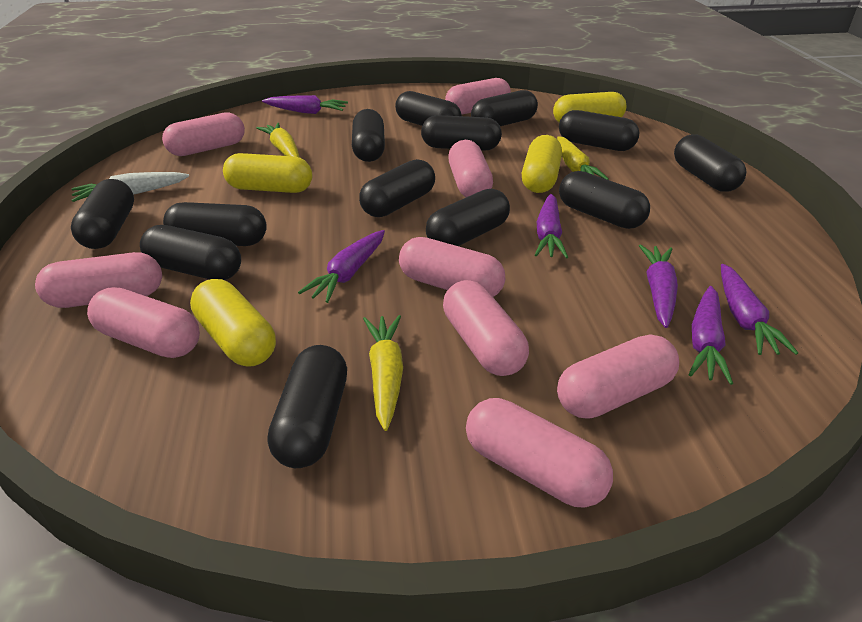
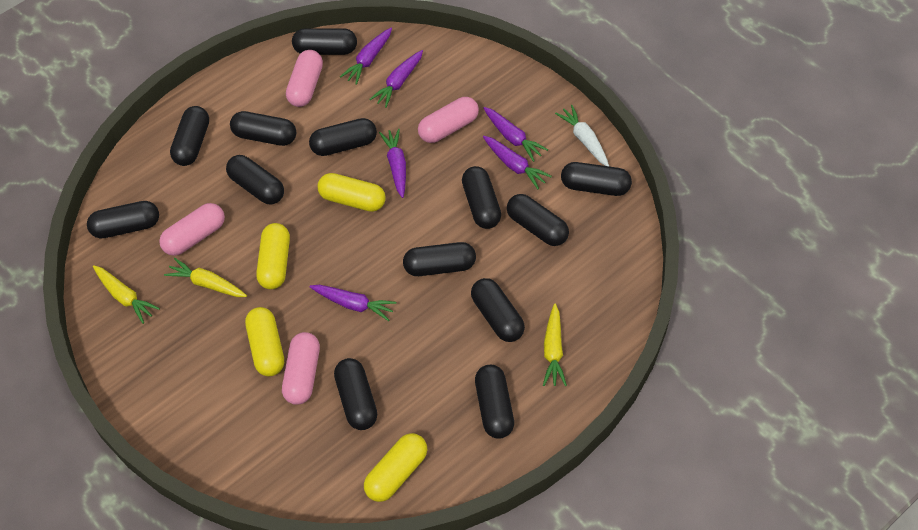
pink capsule: 9 -> 4

